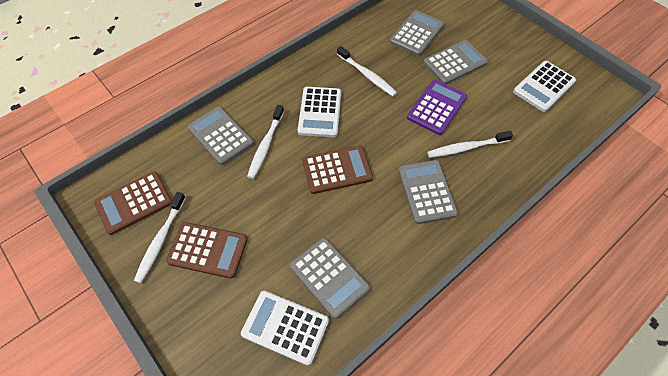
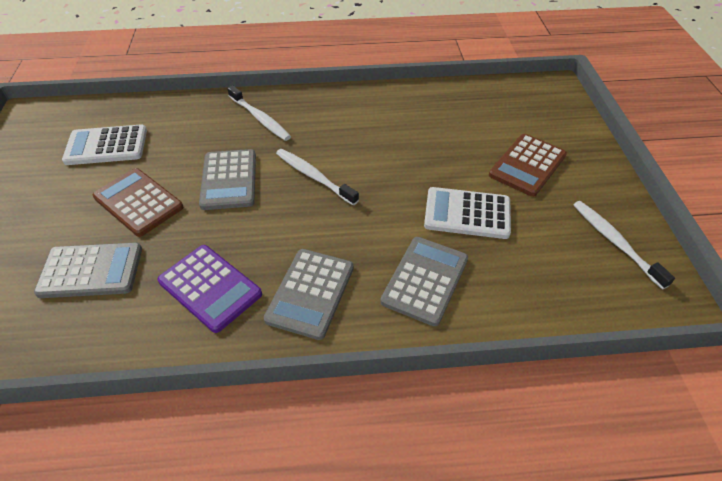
brown calculator: 3 -> 2
grey calculator: 5 -> 4
white calculator: 3 -> 2
white toothbrush: 4 -> 3

